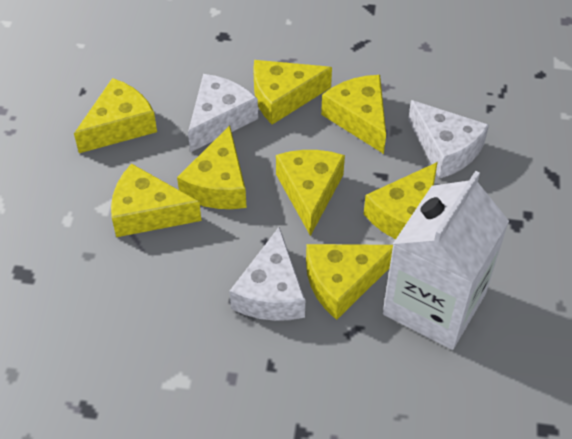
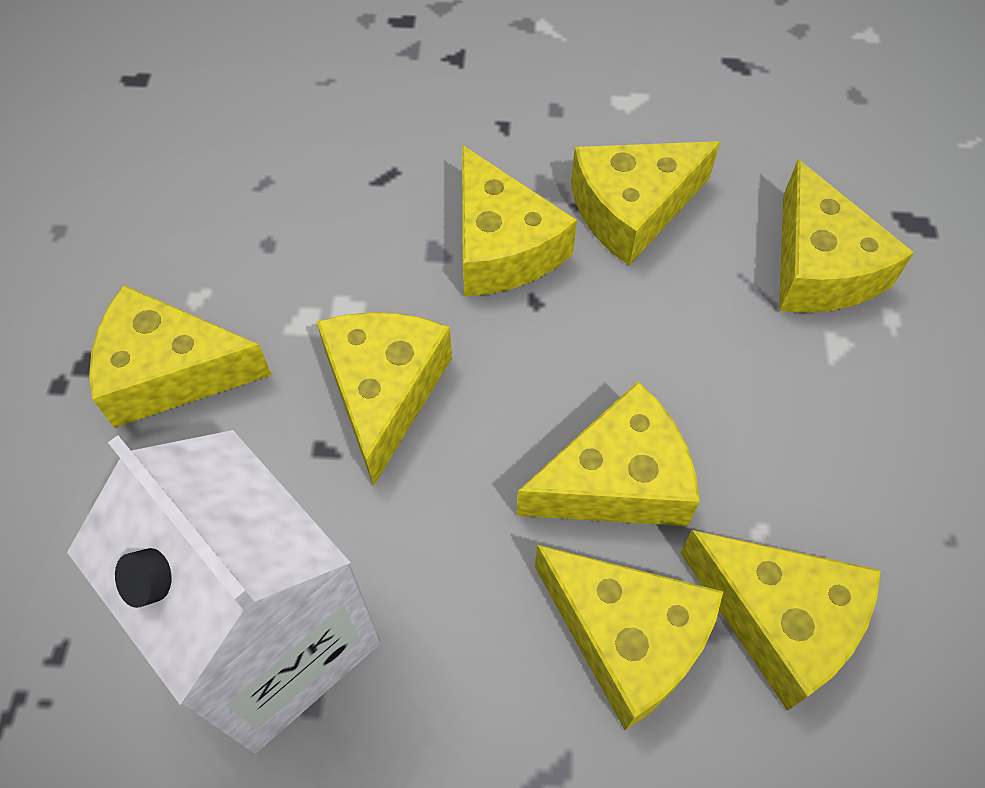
white cheese: 3 -> 0

